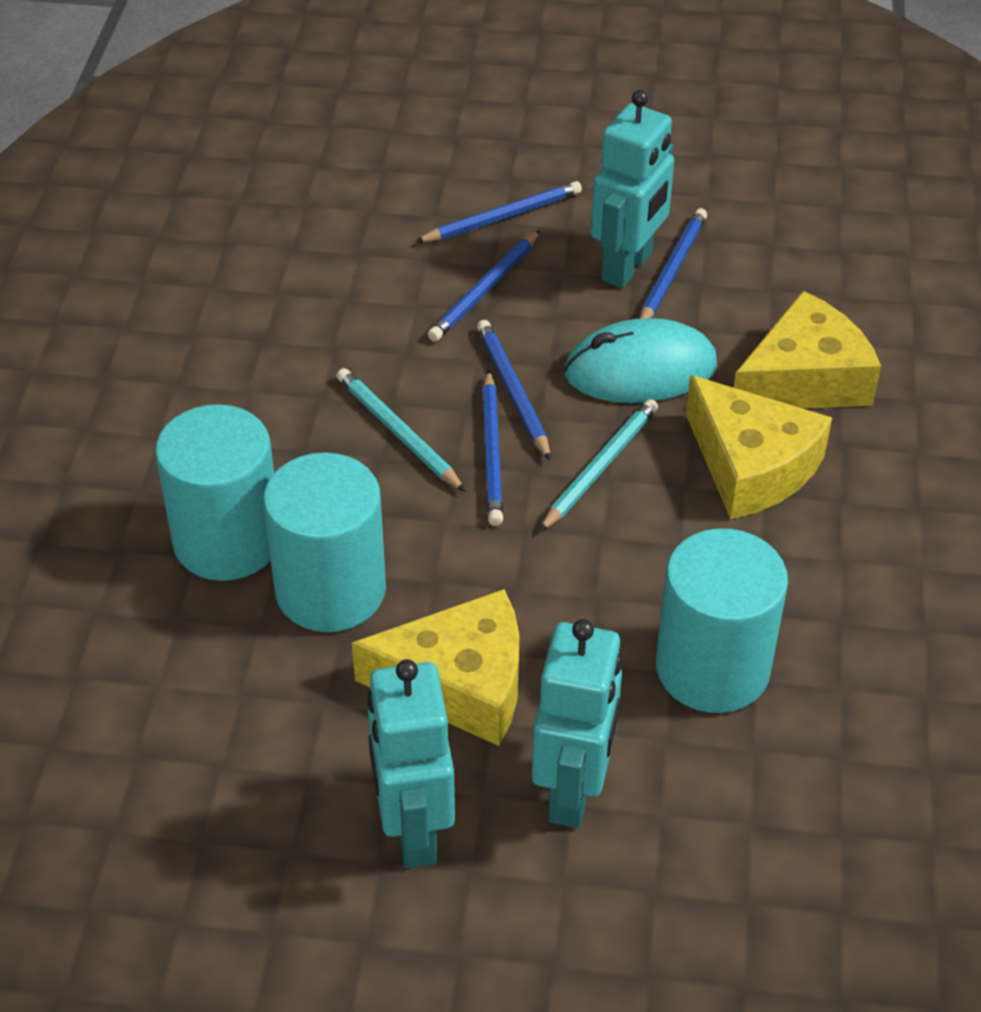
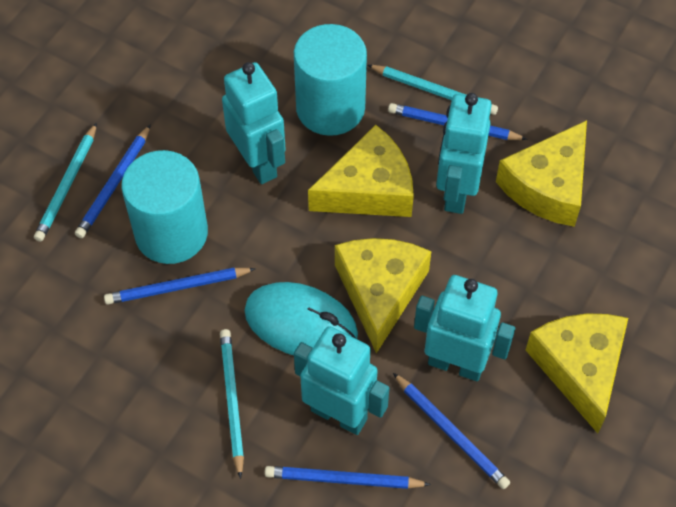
turquoise cylinder: 3 -> 2
turquoise pencil: 2 -> 3
turquoise robot: 3 -> 4
yellow cheese: 3 -> 4

